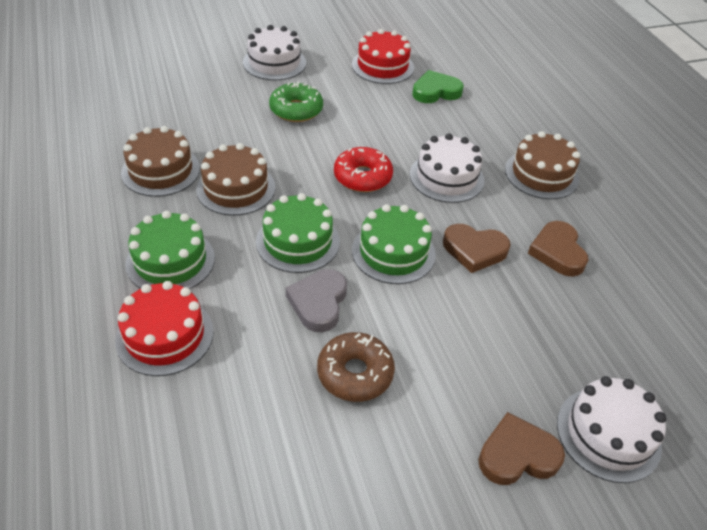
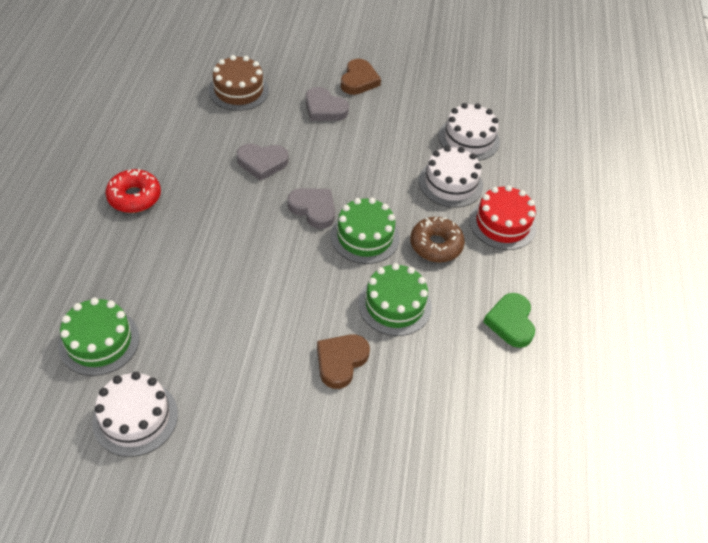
brown cake: 3 -> 1
brown heart: 3 -> 2
green donut: 1 -> 0
grey heart: 1 -> 3
red cake: 2 -> 1

